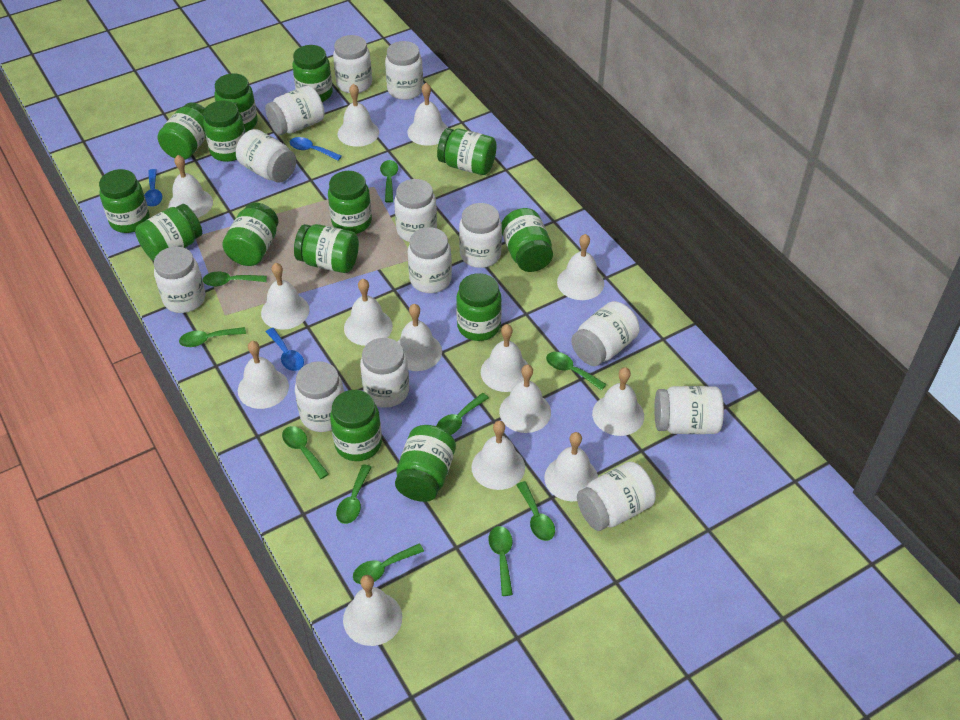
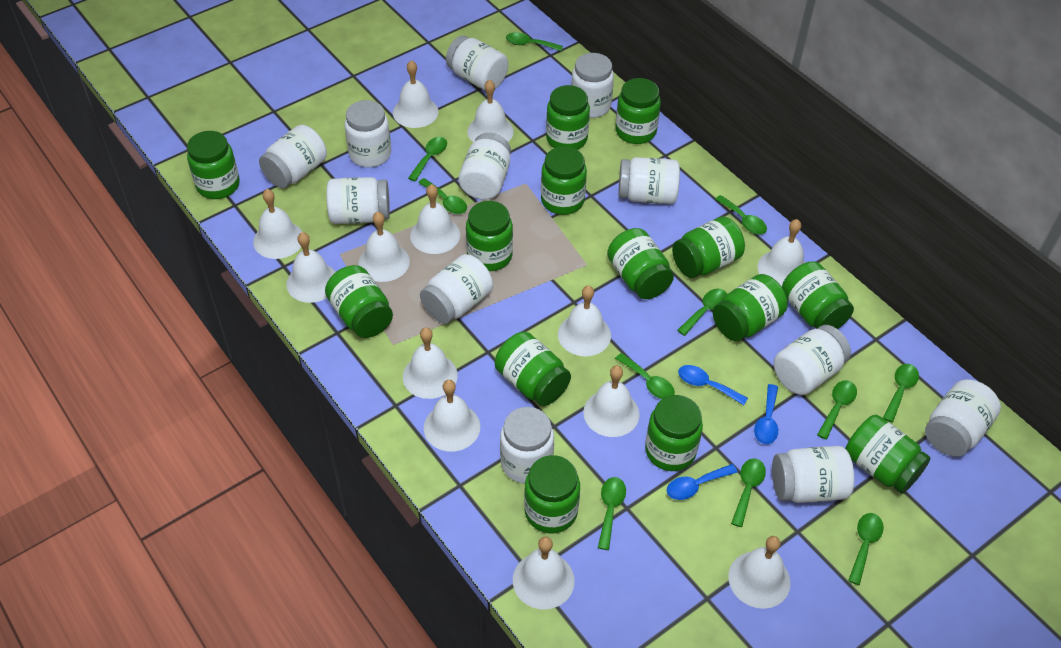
green spoon: 10 -> 11
white bell: 14 -> 13
white jar: 13 -> 12

